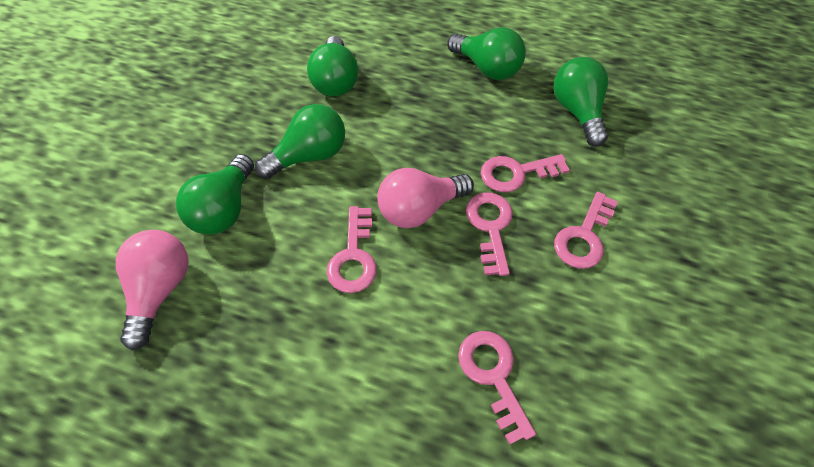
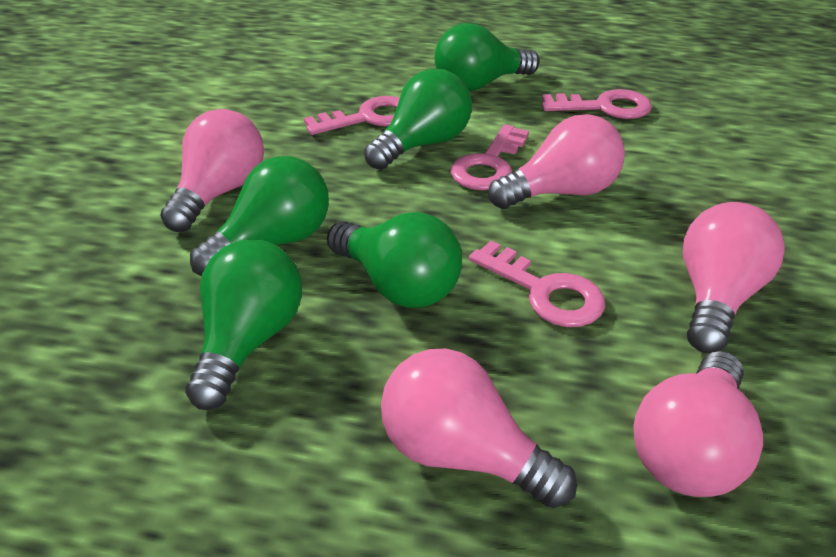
pink key: 5 -> 4
pink light bulb: 2 -> 5

